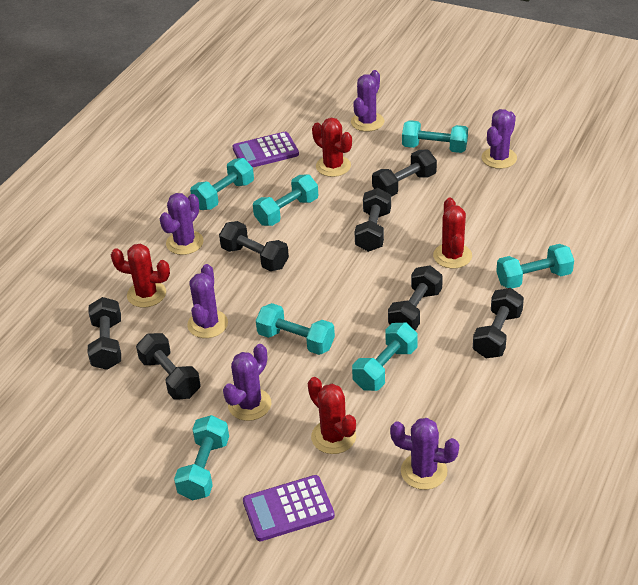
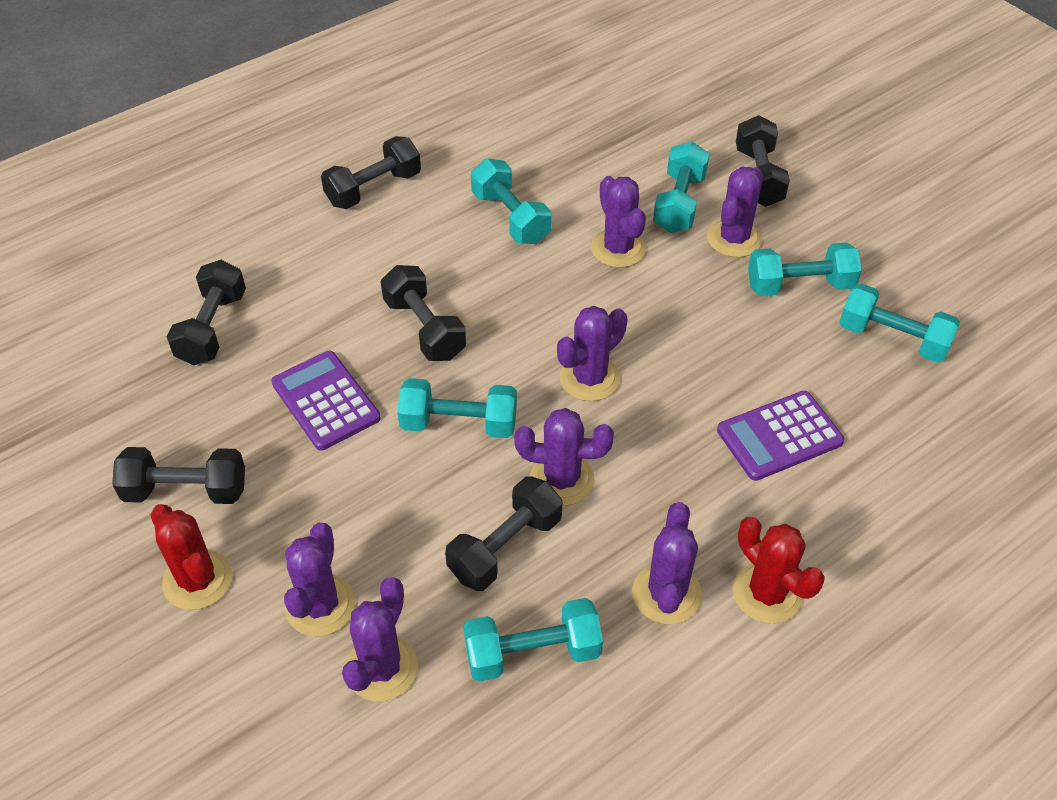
black dumbbell: 7 -> 6
purple cactus: 6 -> 7
red cactus: 4 -> 2
turquoise dumbbell: 7 -> 6

